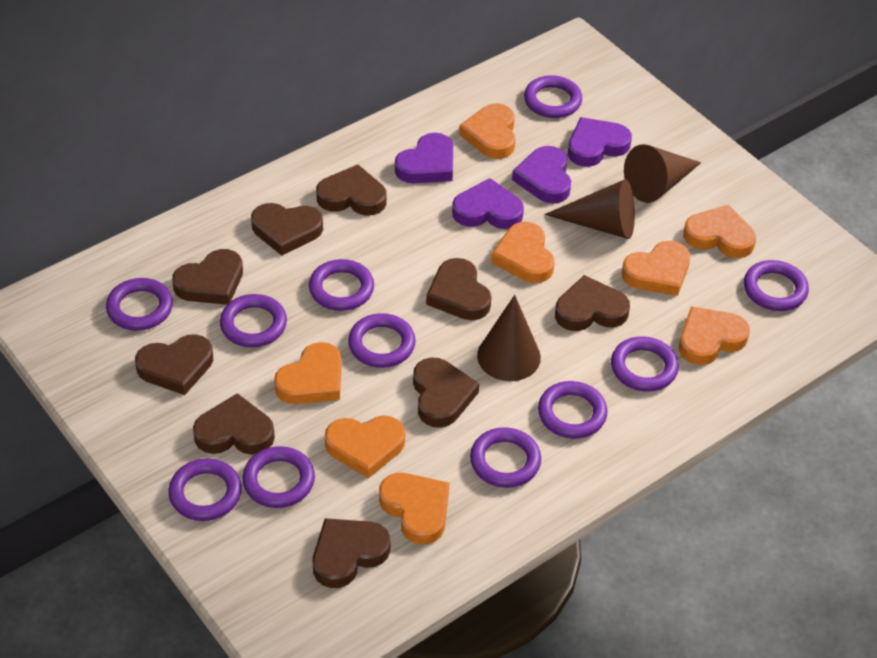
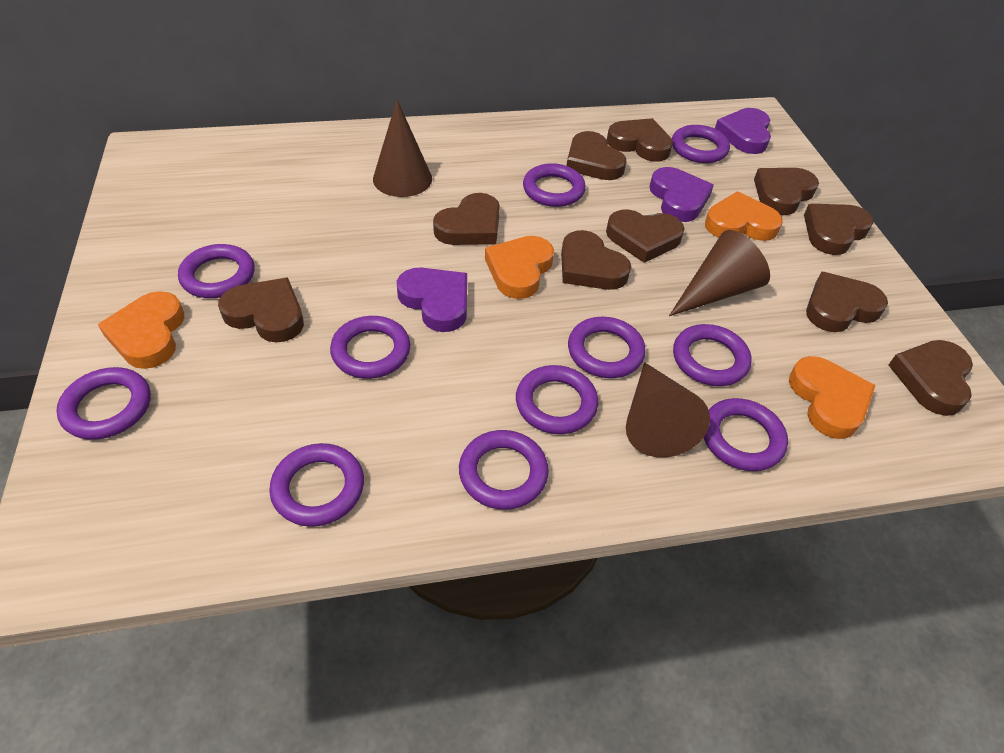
brown heart: 9 -> 10
orange heart: 8 -> 4
purple heart: 4 -> 3

